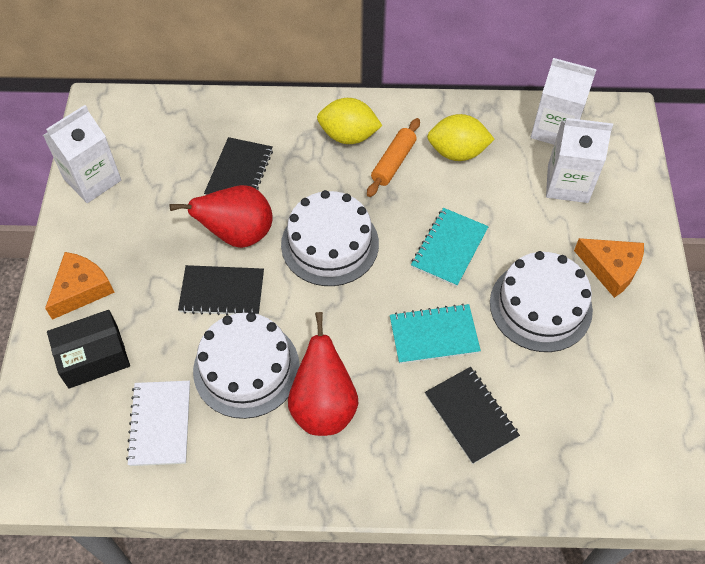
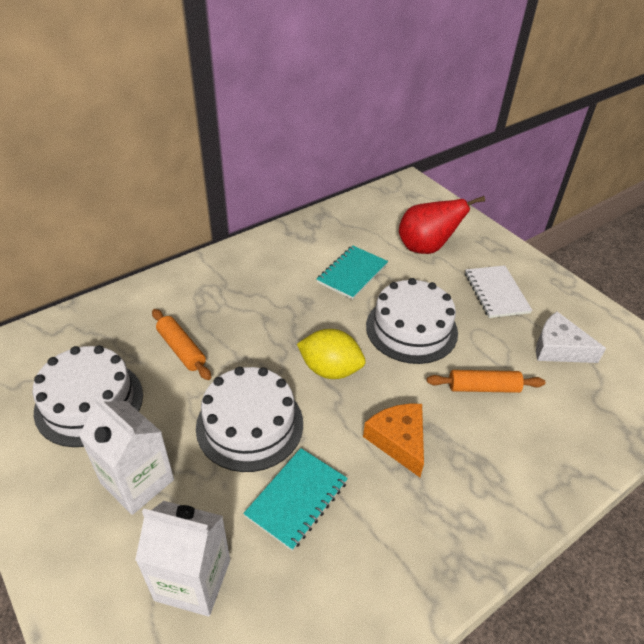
black box: 1 -> 0
black notebook: 3 -> 0
orange cheese: 2 -> 1
orange rolling pin: 1 -> 2
red pear: 2 -> 1
white carton: 3 -> 2
white cheese: 0 -> 1
yellow lemon: 2 -> 1

